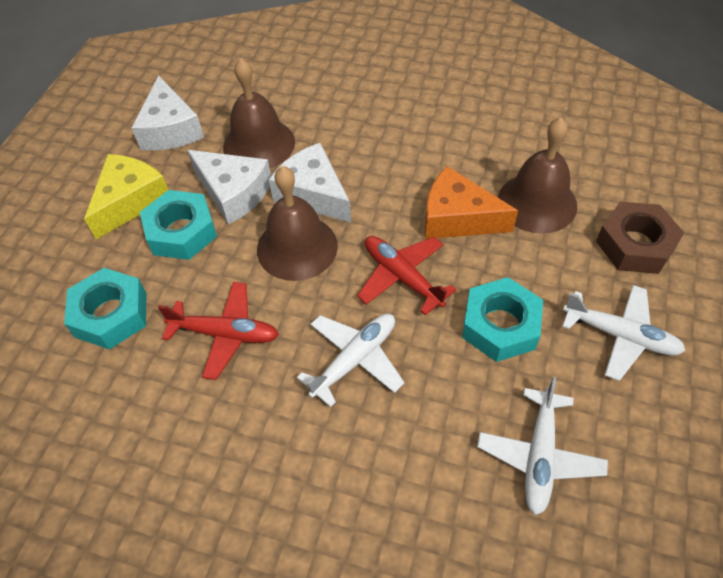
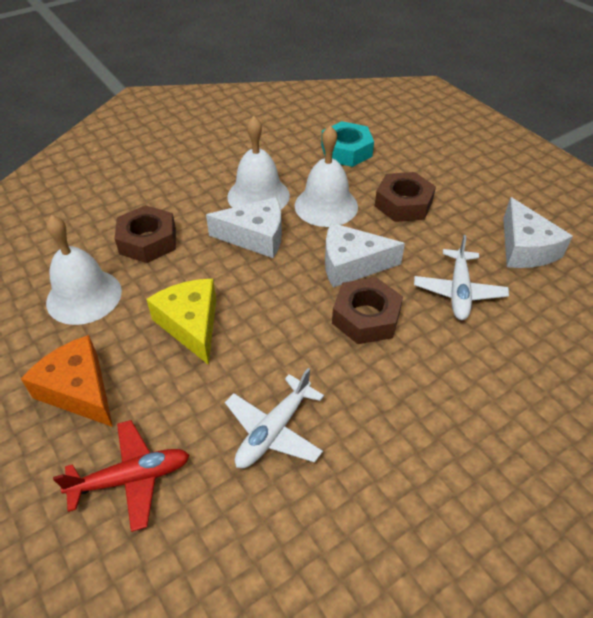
brown bell: 3 -> 0
brown nut: 1 -> 3
red plane: 2 -> 1
turquoise nut: 3 -> 1
white bell: 0 -> 3
white plane: 3 -> 2

